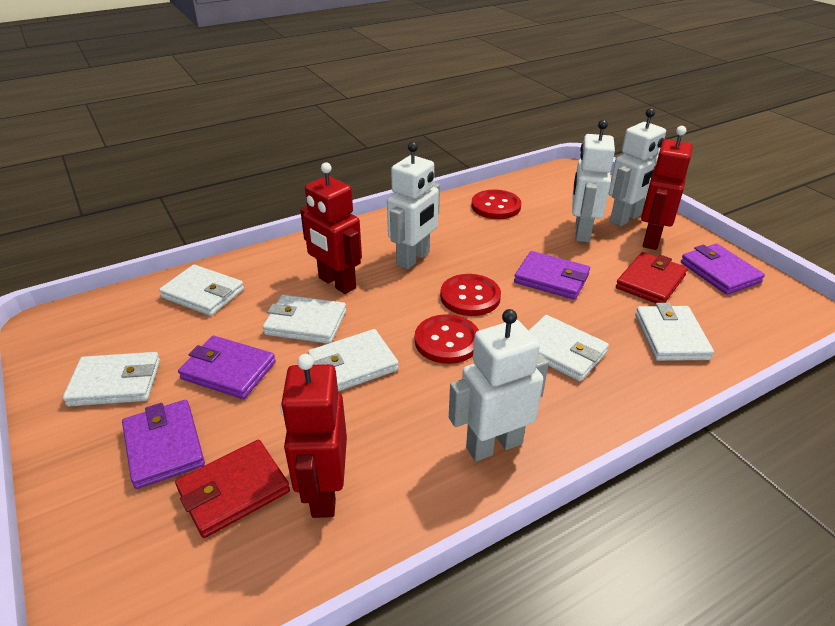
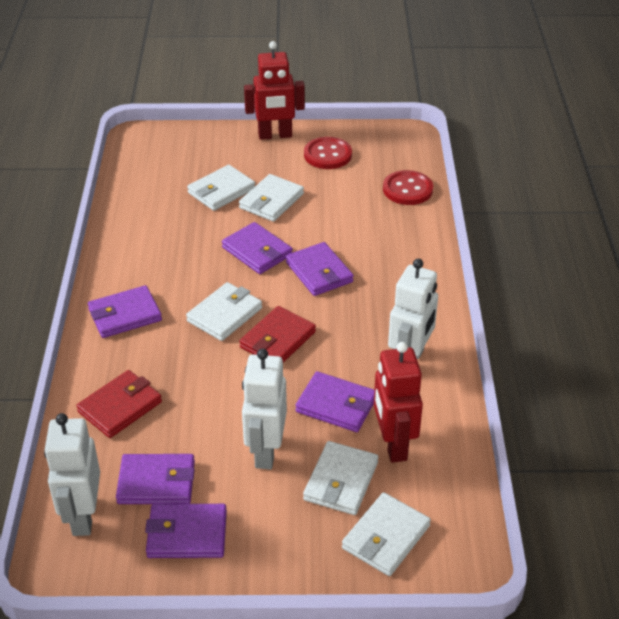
purple wallet: 4 -> 6
red button: 3 -> 2
red robot: 3 -> 2
white robot: 4 -> 3
white wallet: 6 -> 5

